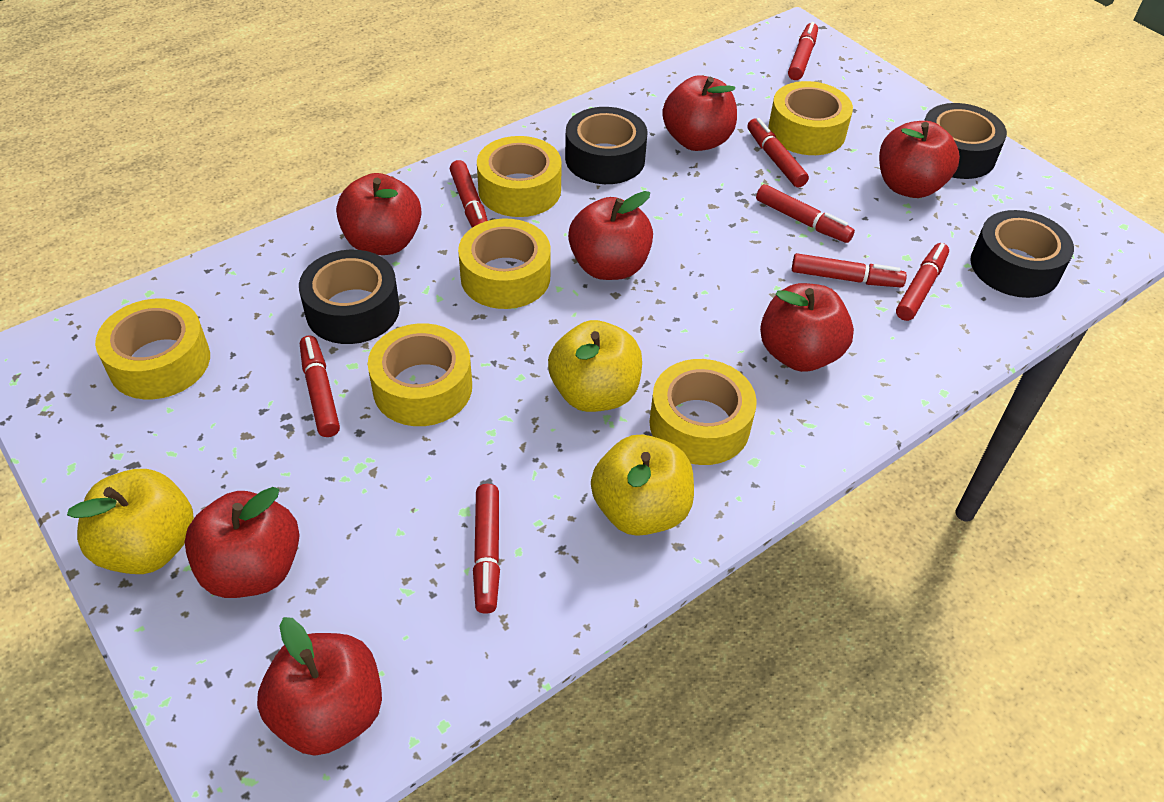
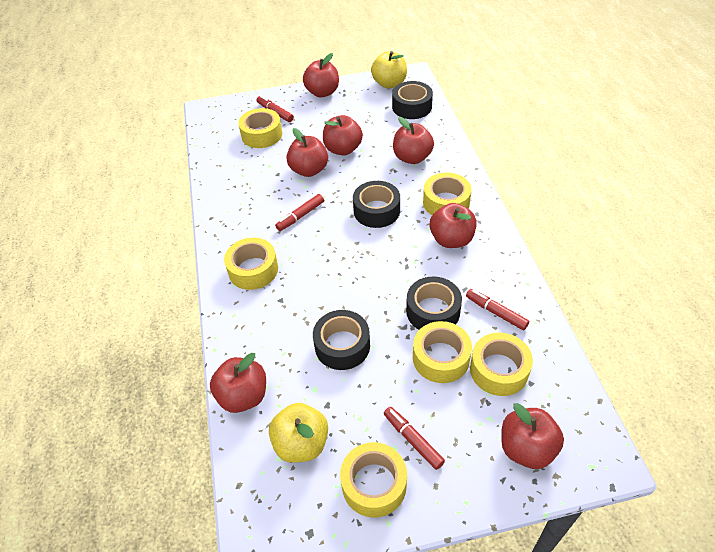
red marker: 8 -> 4
yellow apple: 3 -> 2

